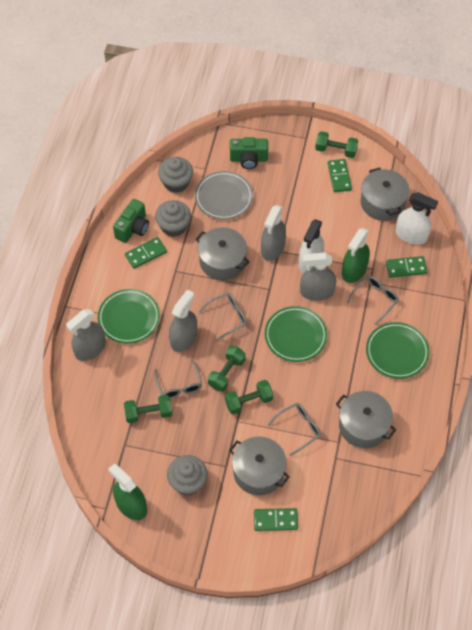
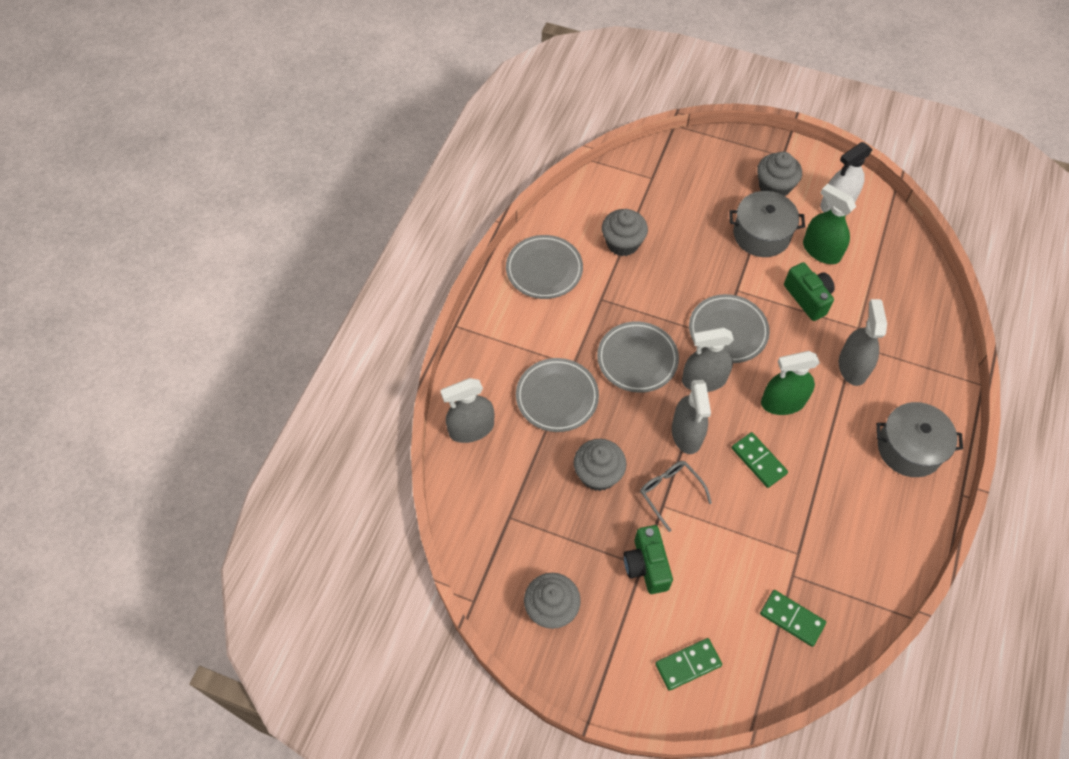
green domino: 4 -> 3
green dumbbell: 4 -> 0
green plate: 3 -> 0
grey cupcake: 3 -> 4
grey glasses: 4 -> 1
grey plate: 1 -> 4
grey pot: 4 -> 2
white spray bottle: 2 -> 1

